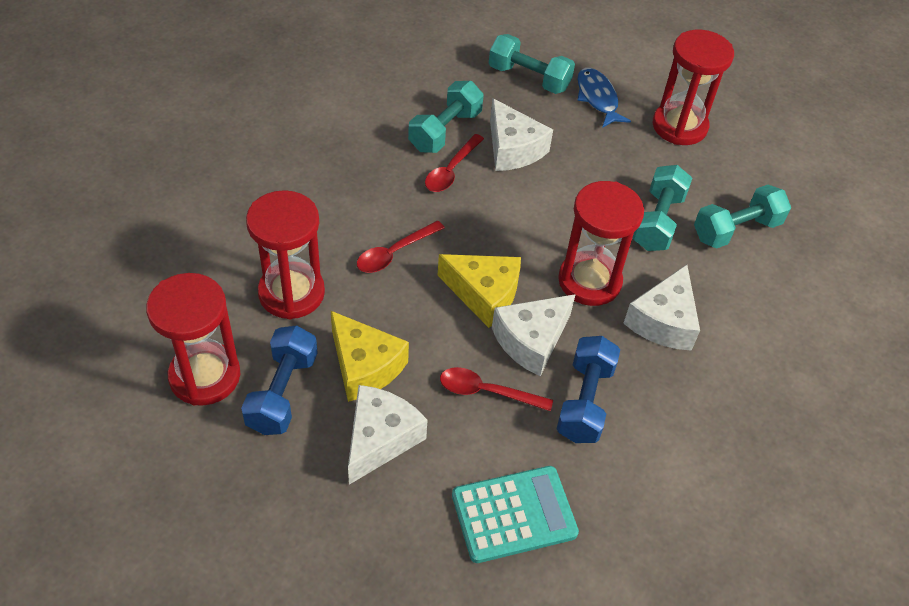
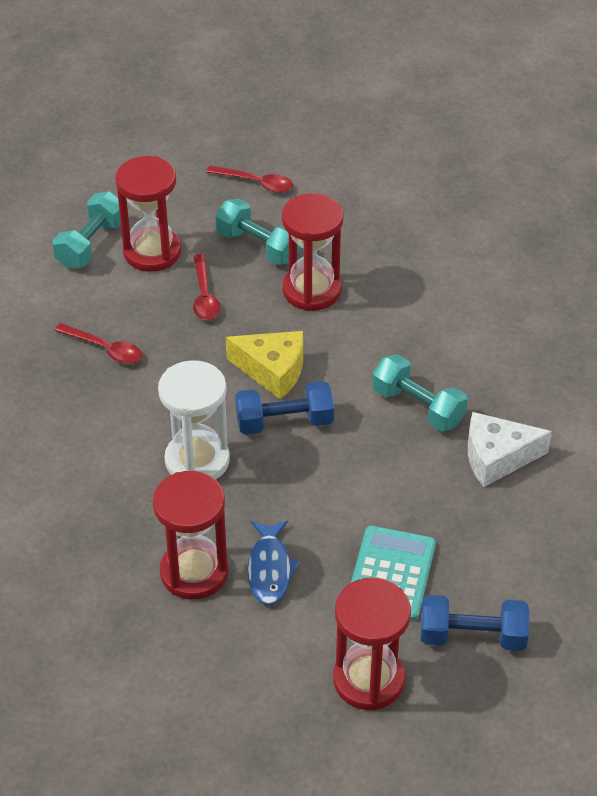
turquoise dumbbell: 4 -> 3
white cheese: 4 -> 1
white hourglass: 0 -> 1
yellow cheese: 2 -> 1

